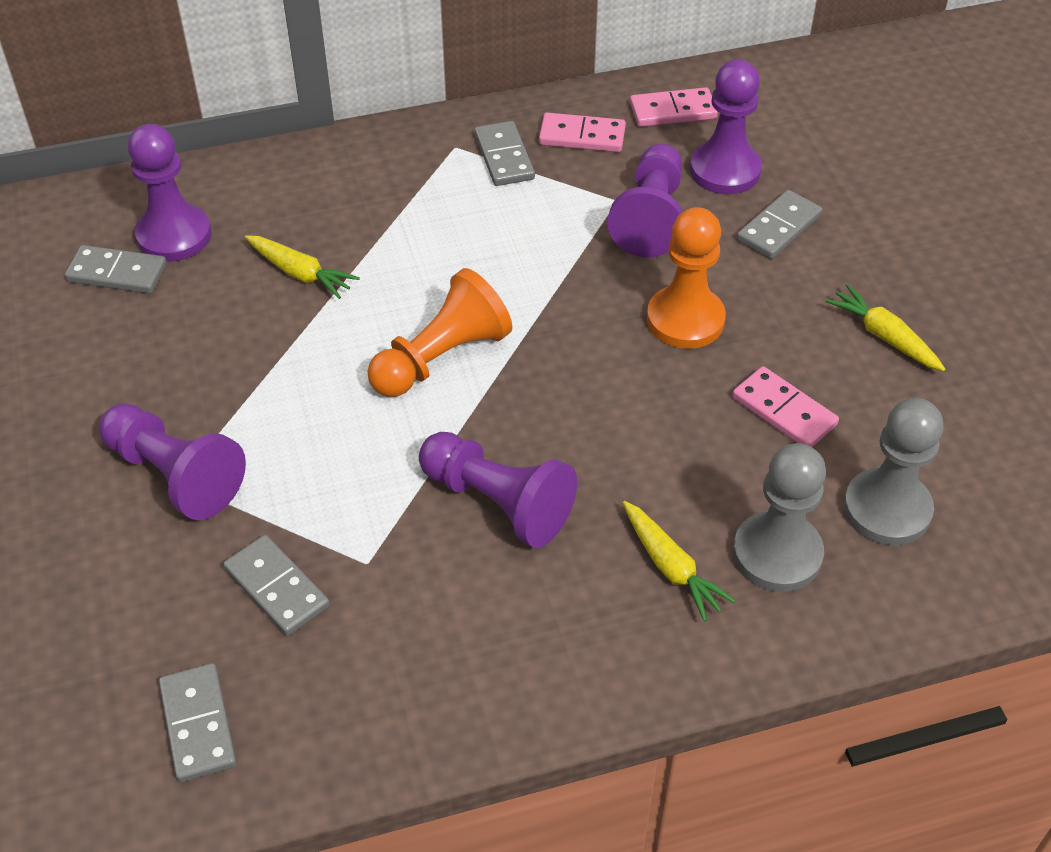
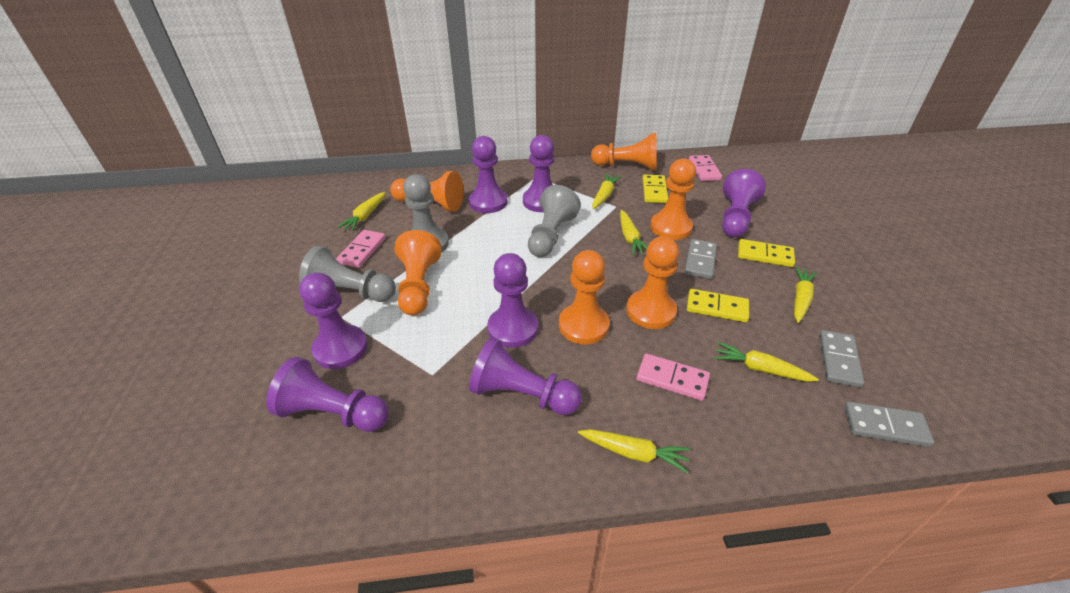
grey domino: 5 -> 3
grey pawn: 2 -> 3
orange pawn: 2 -> 6
purple pawn: 5 -> 7
yellow carrot: 3 -> 6
yellow domino: 0 -> 3

